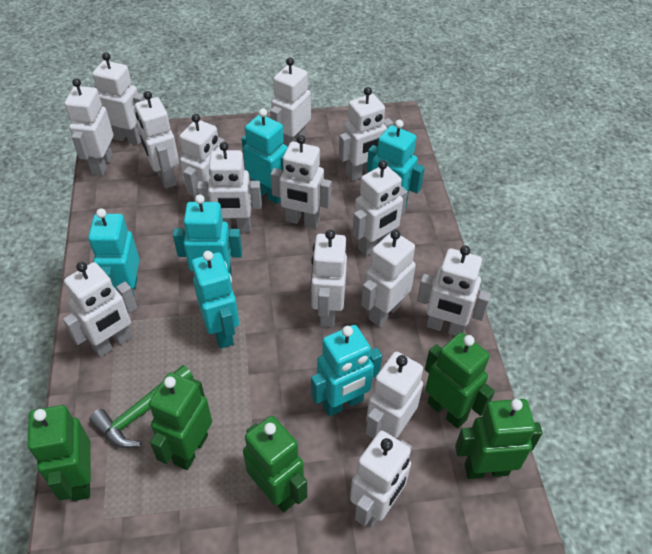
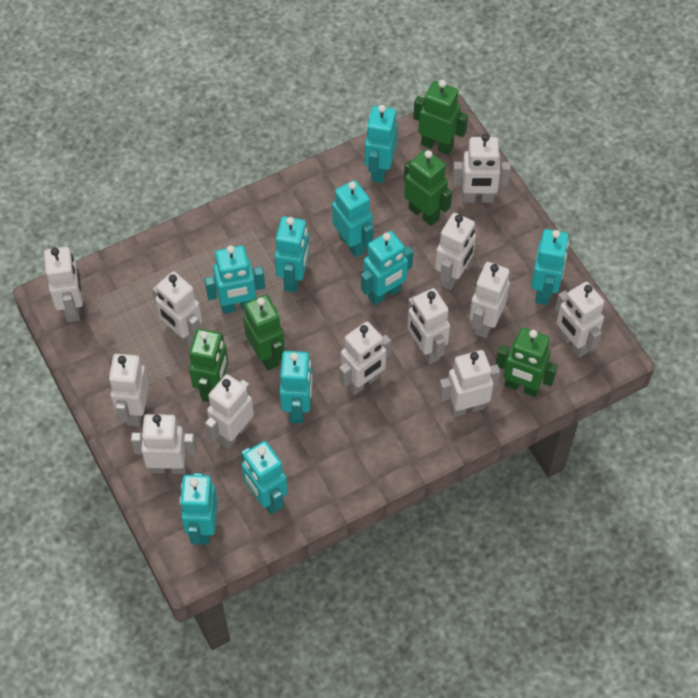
green hammer: 1 -> 0
turquoise robot: 6 -> 9
white robot: 15 -> 12

